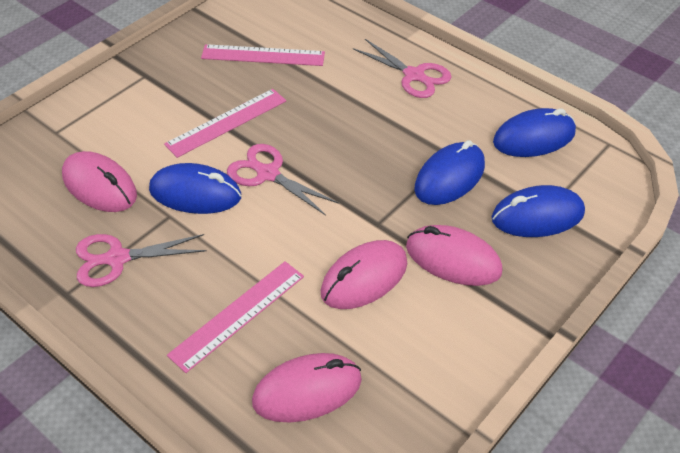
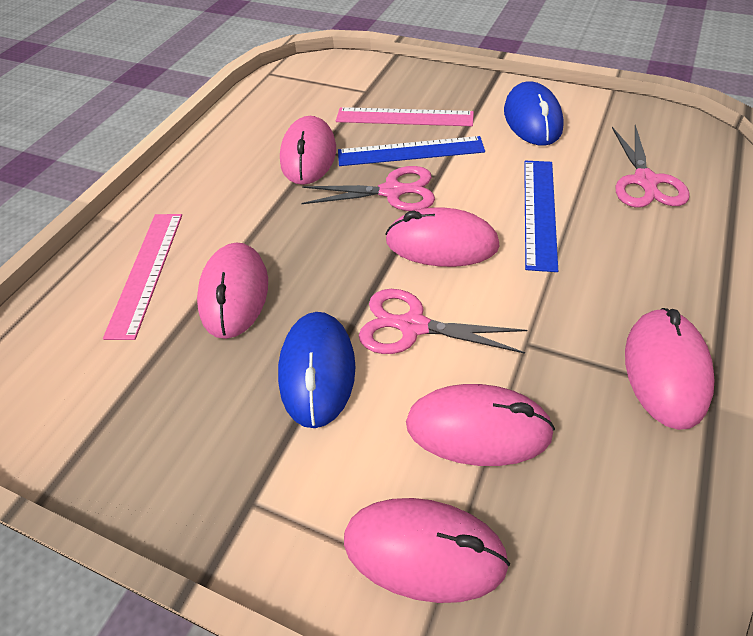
blue mouse: 4 -> 2
blue ruler: 0 -> 2
pink mouse: 4 -> 6
pink ruler: 3 -> 2

